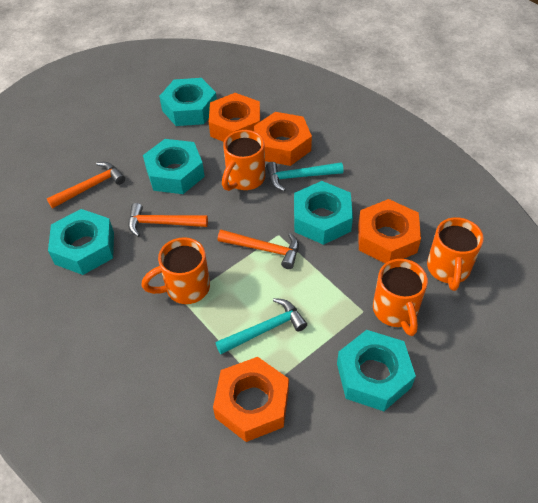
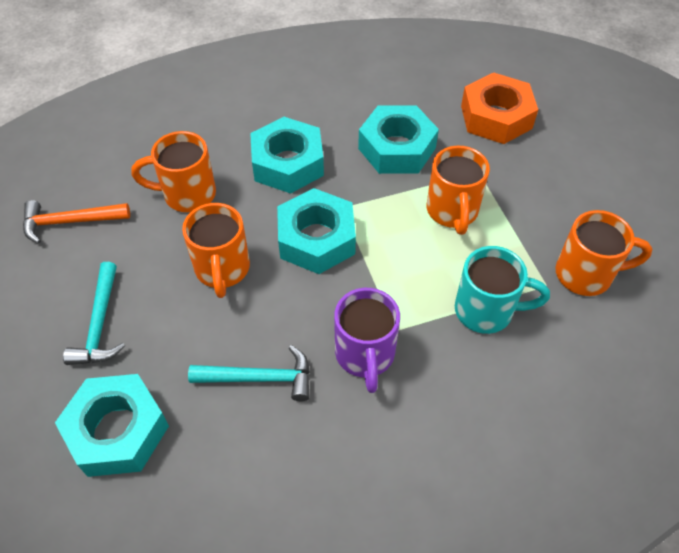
orange hammer: 3 -> 1
orange nut: 4 -> 1
purple mug: 0 -> 1
turquoise mug: 0 -> 1
turquoise nut: 5 -> 4

